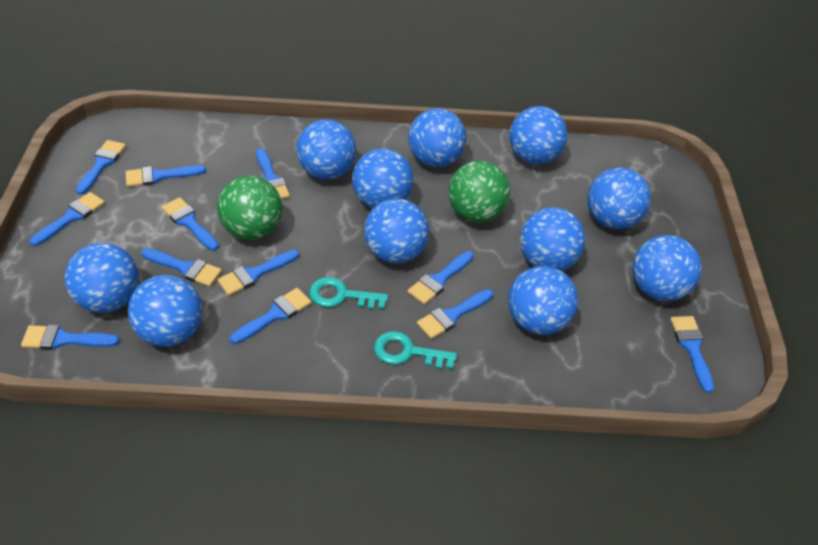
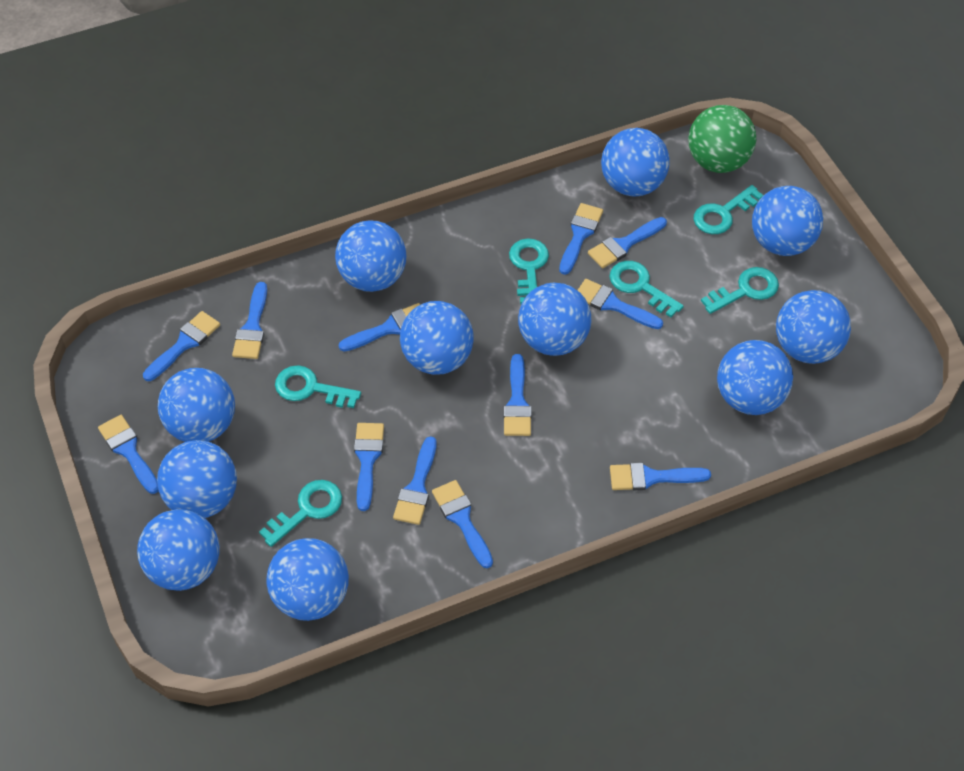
green ball: 2 -> 1
turquoise key: 2 -> 6

